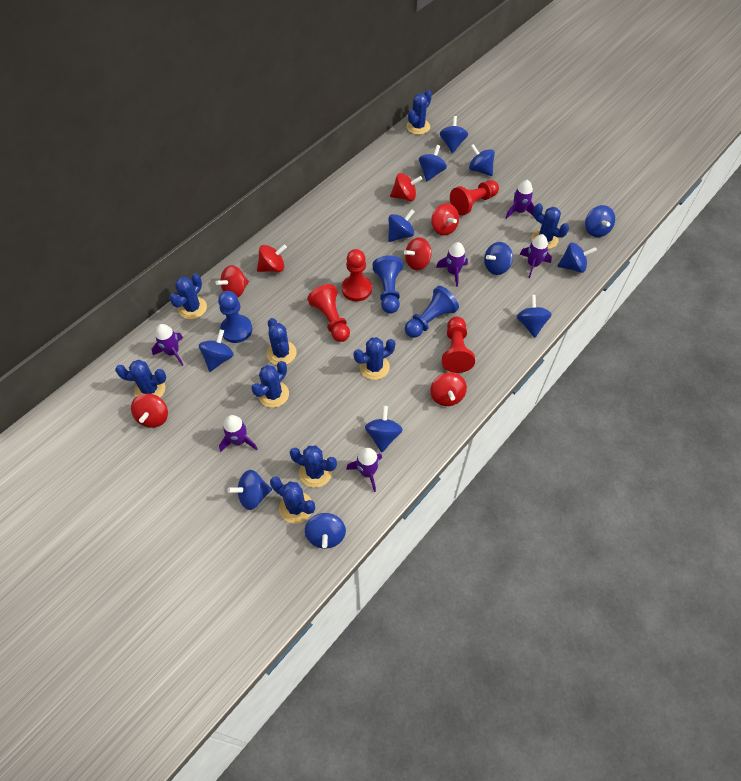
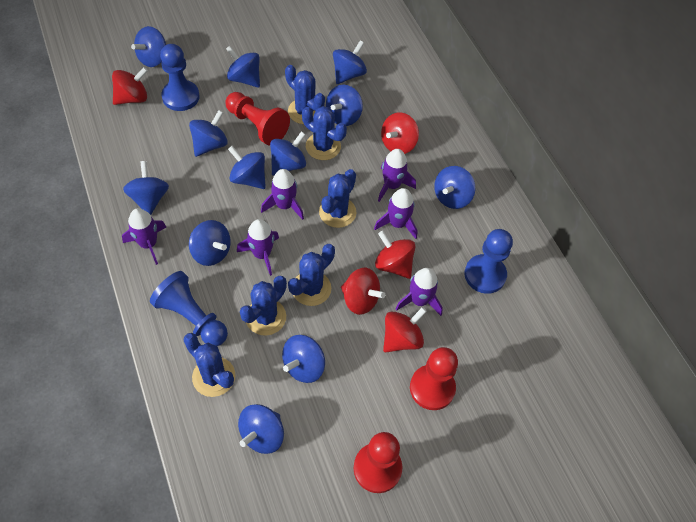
blue cactus: 9 -> 6
red pawn: 4 -> 3
red spinning top: 7 -> 5

